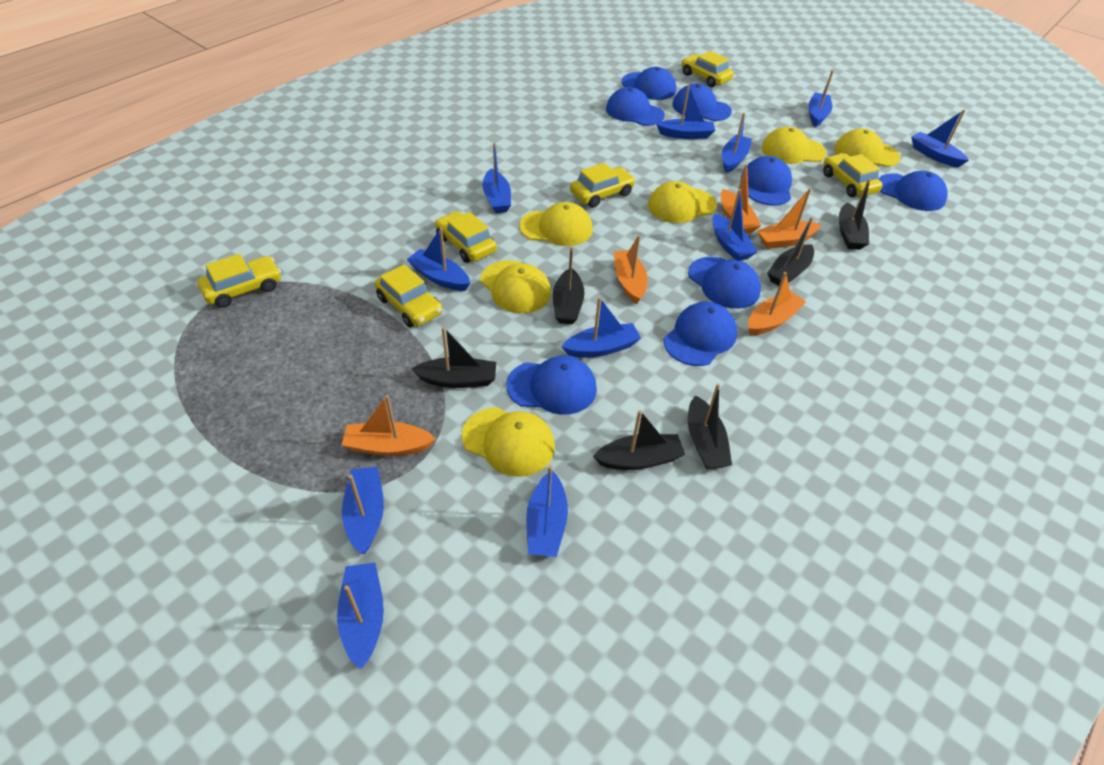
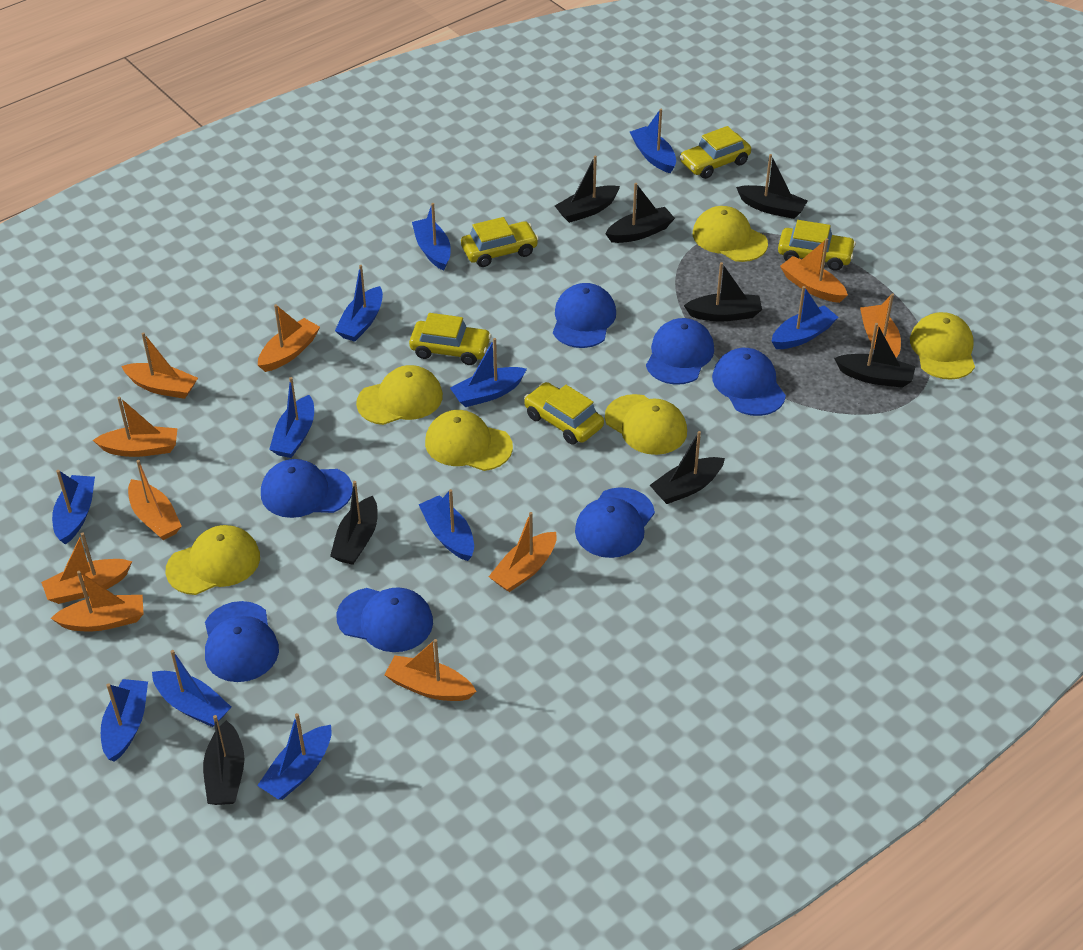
black boat: 6 -> 8
blue cap: 8 -> 7
orange boat: 5 -> 10
yellow car: 6 -> 5

